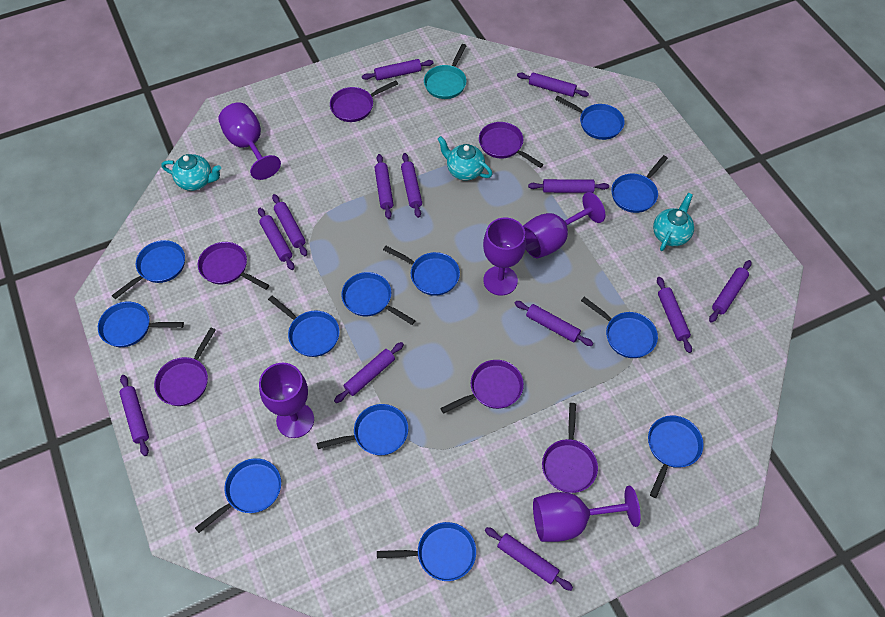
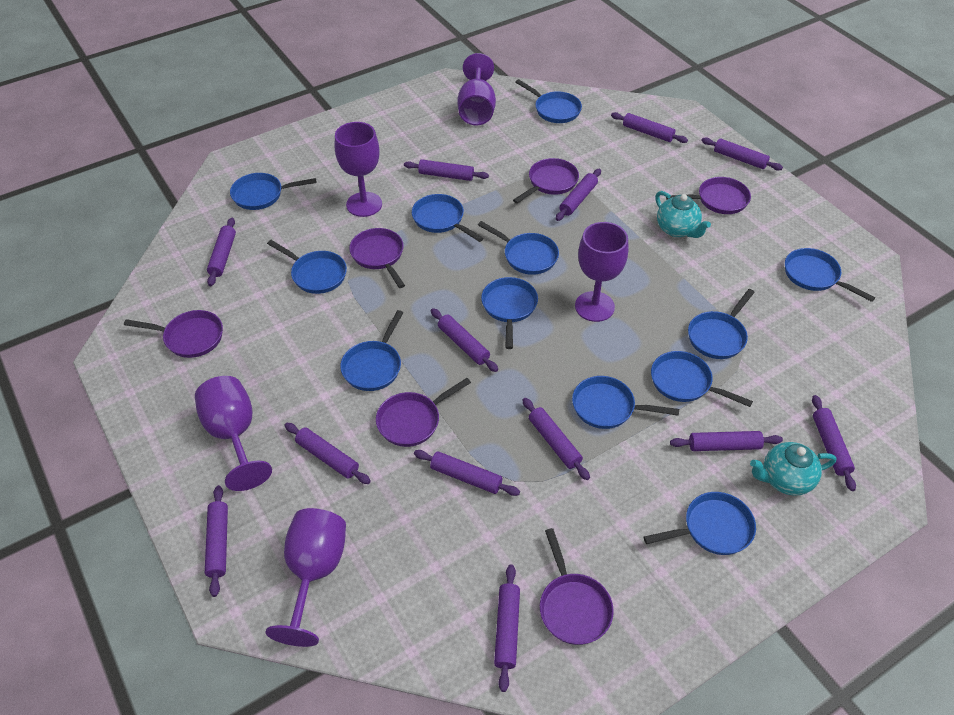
turquoise pan: 1 -> 0
turquoise teapot: 3 -> 2

